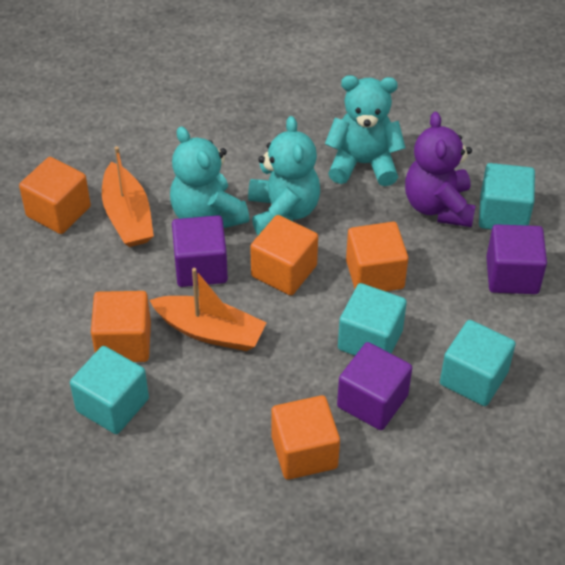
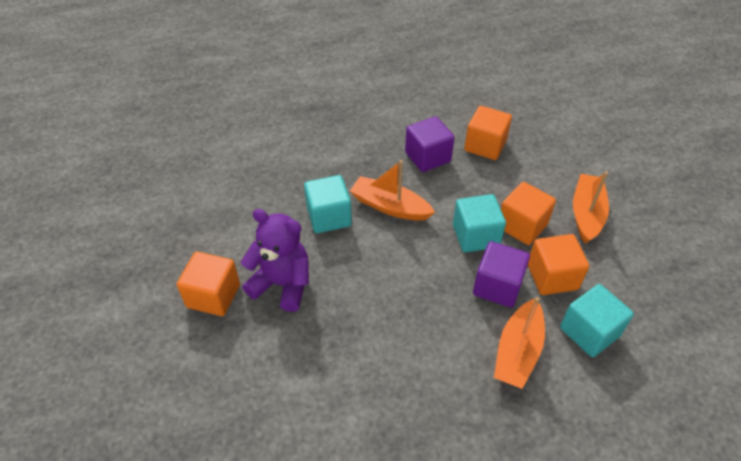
orange boat: 2 -> 3
orange cube: 5 -> 4
purple cube: 3 -> 2
turquoise cube: 4 -> 3
turquoise teddy bear: 3 -> 0

